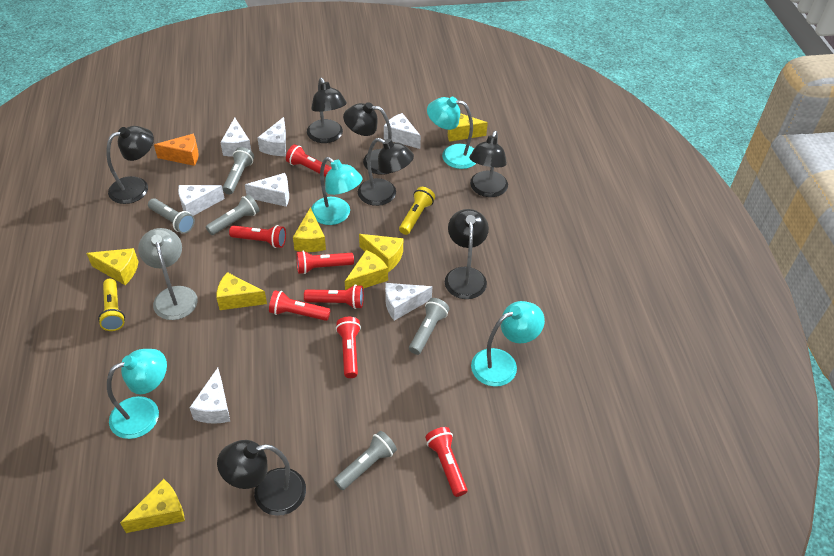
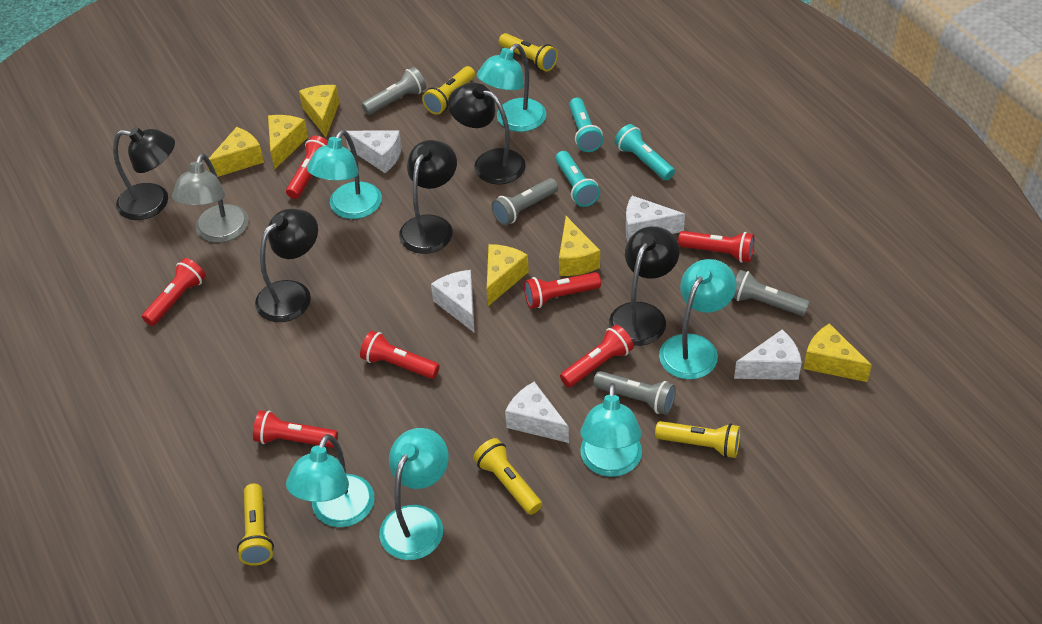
black lamp: 7 -> 5
grey flashlight: 5 -> 4
orange cheese: 1 -> 0
turquoise flashlight: 0 -> 3
turquoise lamp: 4 -> 6
white cheese: 7 -> 5
yellow cheese: 7 -> 6
yellow flashlight: 2 -> 5

